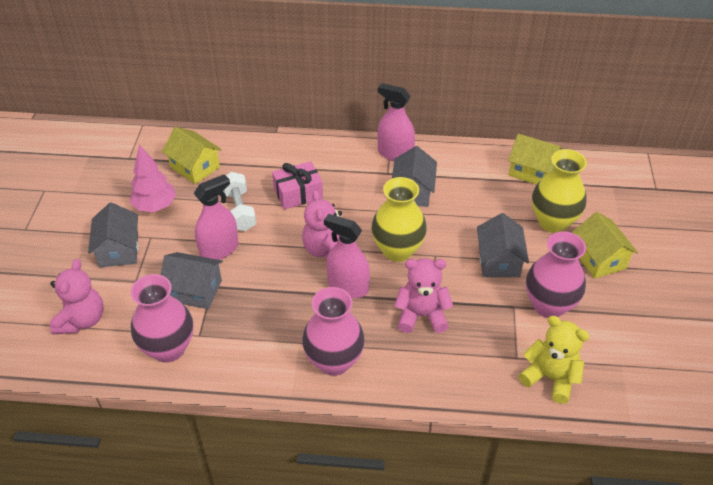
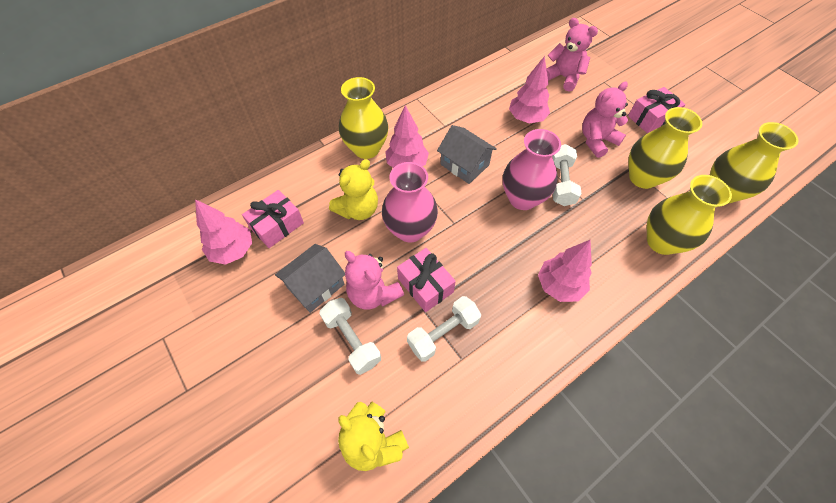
grey house: 4 -> 2
pink gift: 1 -> 3
pink spray bottle: 3 -> 0
pink tree: 1 -> 4
pink vase: 3 -> 2
white dumbbell: 1 -> 3
yellow house: 3 -> 0
yellow teddy bear: 1 -> 2
yellow vase: 2 -> 4

